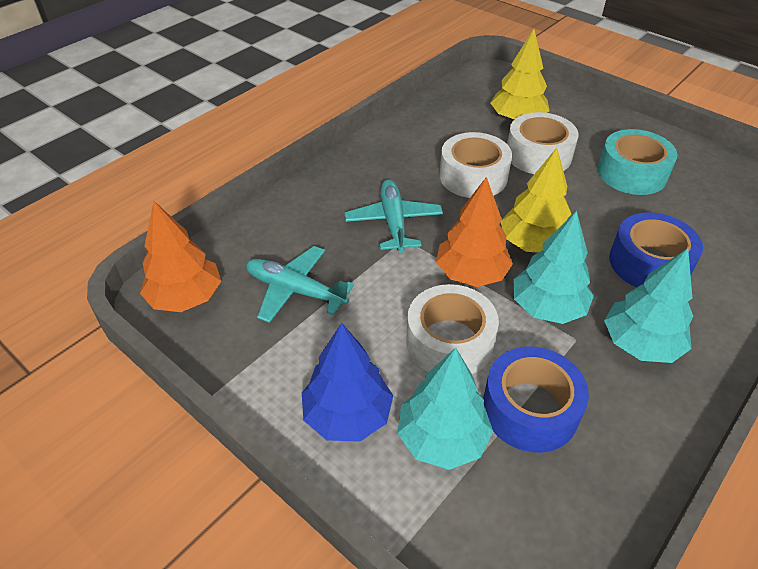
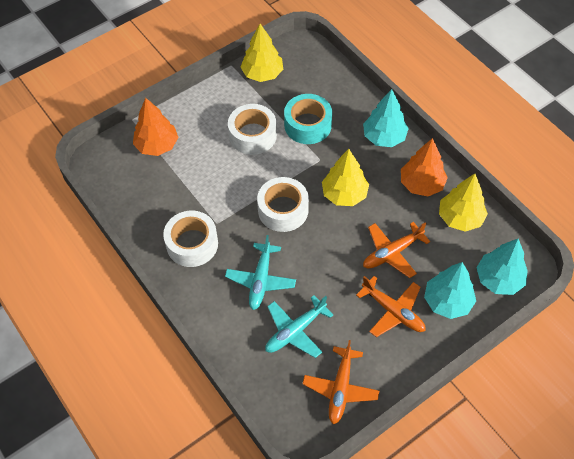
blue tape: 2 -> 0
blue tree: 1 -> 0
orange plane: 0 -> 3
yellow tree: 2 -> 3

